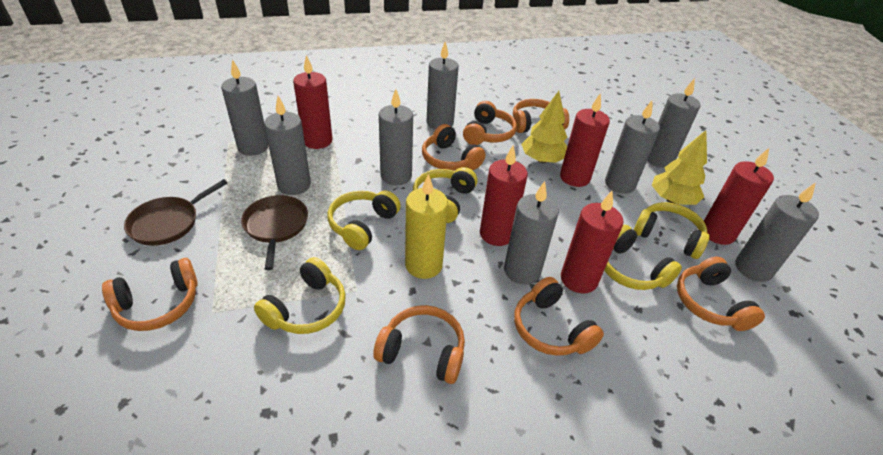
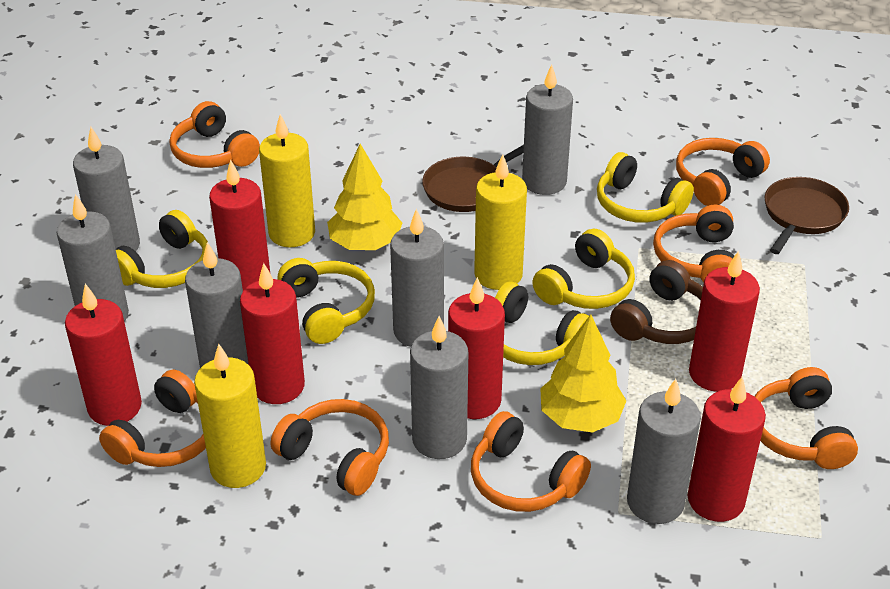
brown headphones: 0 -> 1
grey candle: 8 -> 7
red candle: 5 -> 6
yellow candle: 1 -> 3

